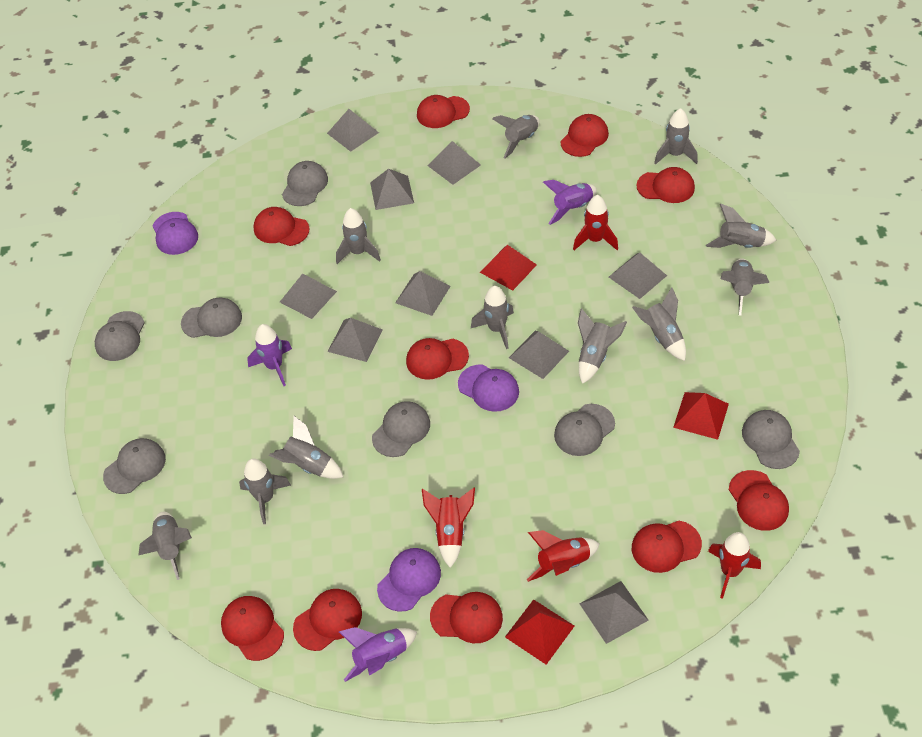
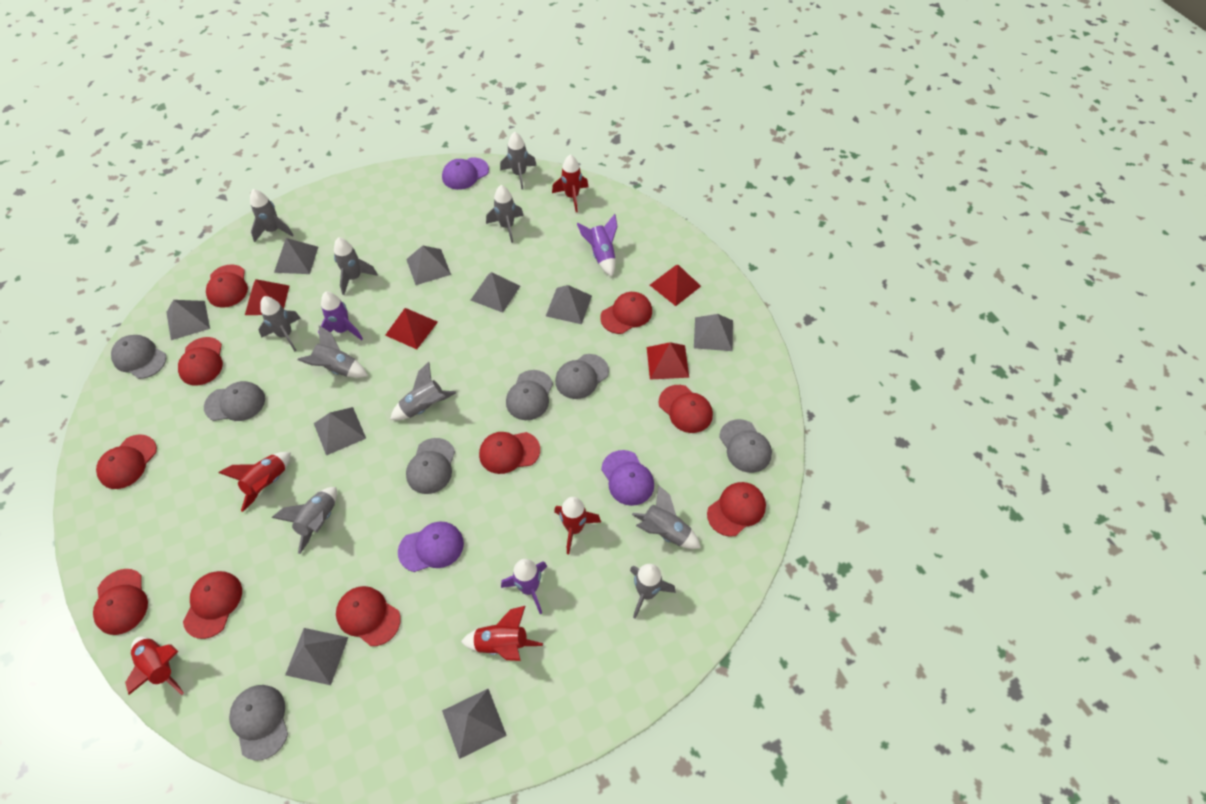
grey rocket: 11 -> 10
red pyramid: 3 -> 4
red rocket: 4 -> 5

